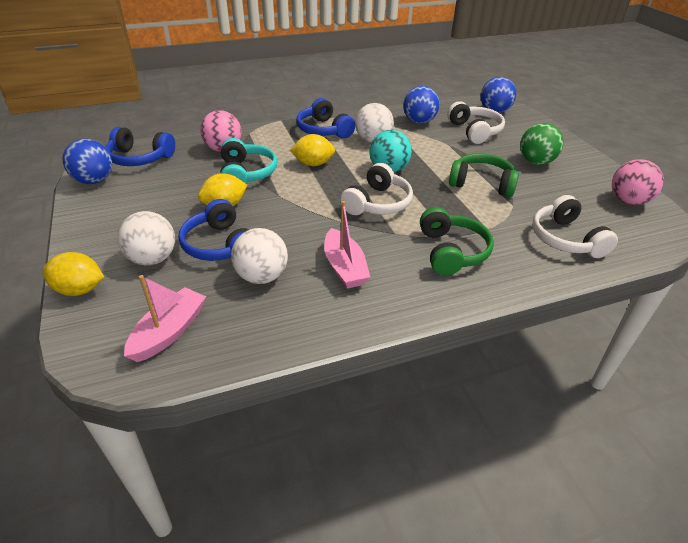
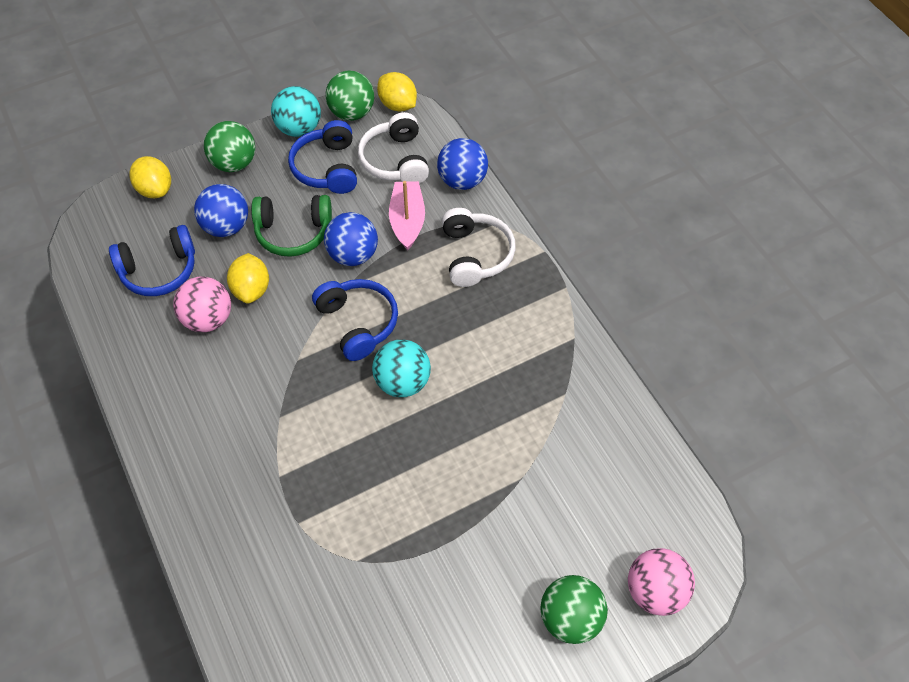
green ball: 1 -> 3
green headphones: 2 -> 1
pink boat: 2 -> 1
turquoise ball: 1 -> 2
turquoise headphones: 1 -> 0
white ball: 3 -> 0
white headphones: 3 -> 2

